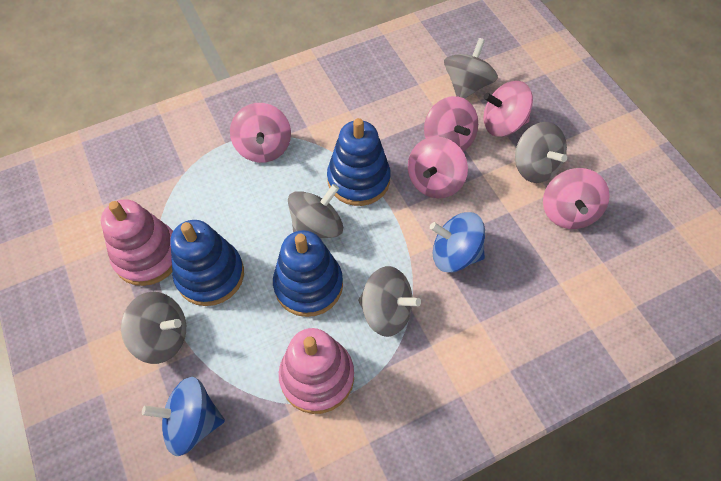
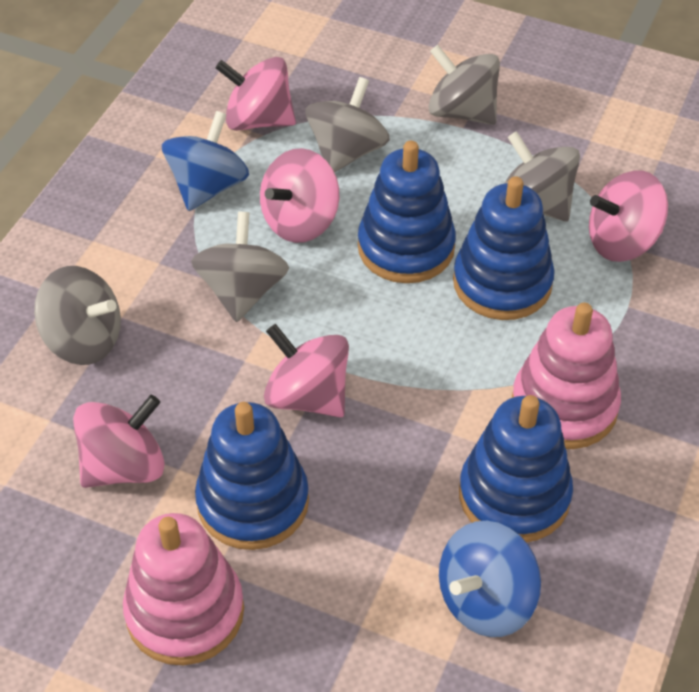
blue stacking toy: 3 -> 4

